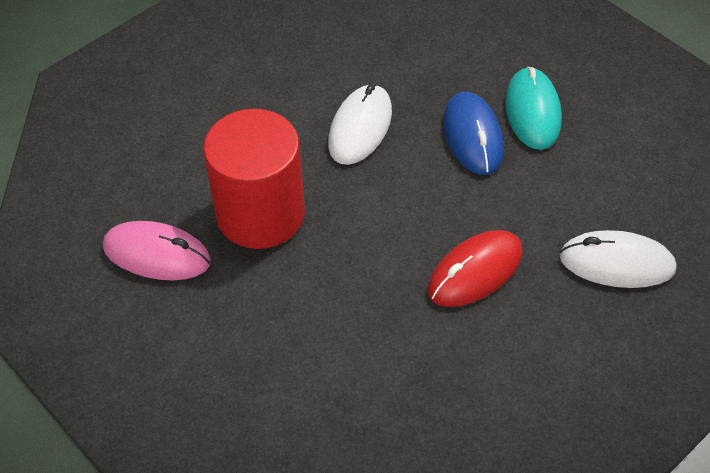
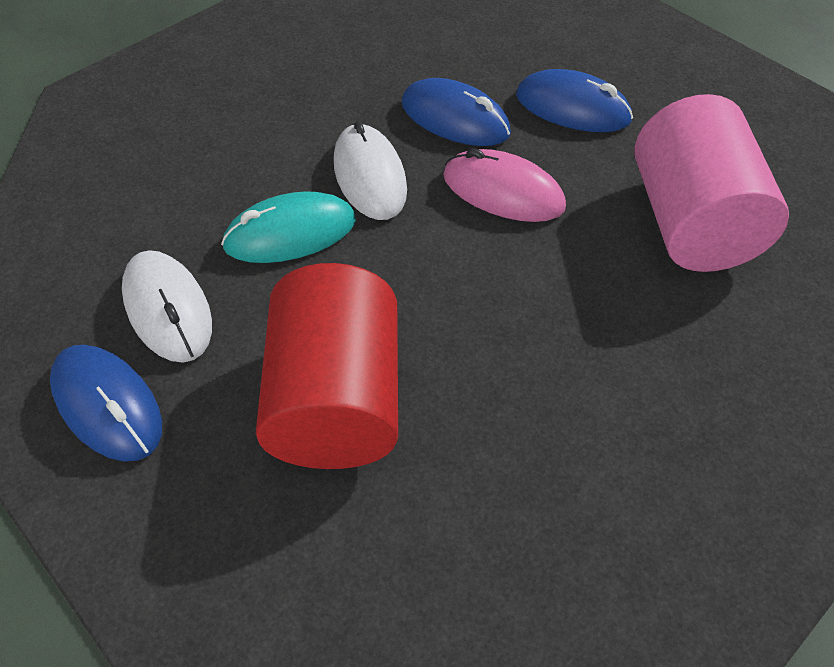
blue mouse: 1 -> 3
pink cylinder: 0 -> 1
red mouse: 1 -> 0

